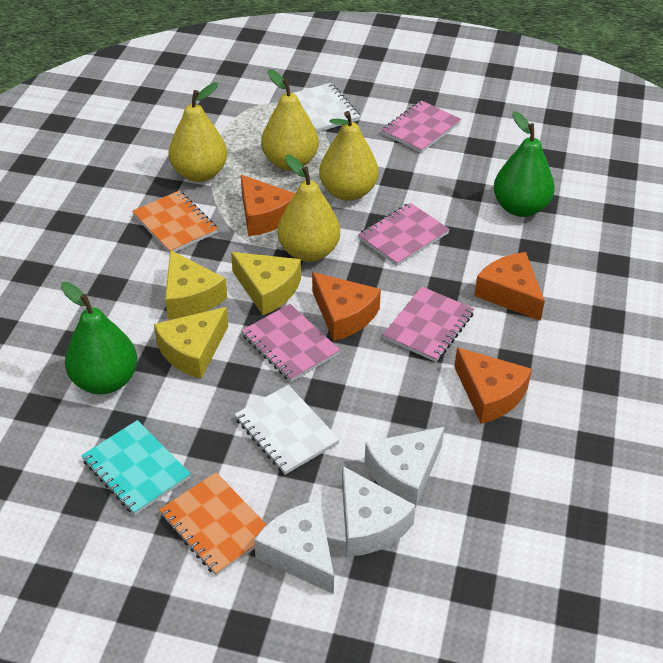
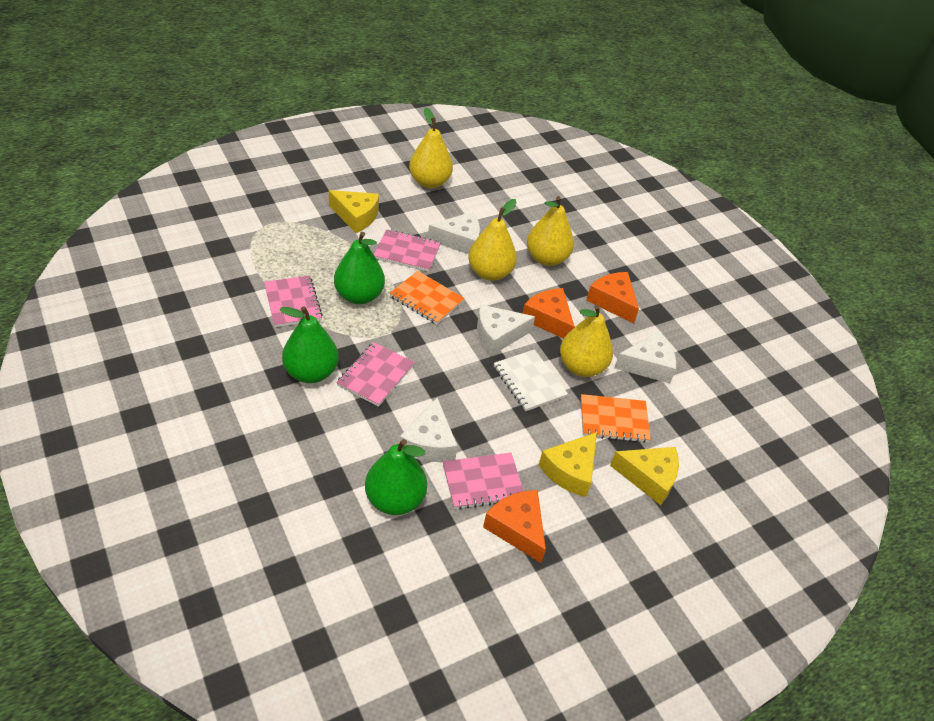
green pear: 2 -> 3
orange cheese: 4 -> 3
turquoise notebook: 1 -> 0
white cheese: 3 -> 4
white notebook: 2 -> 1

